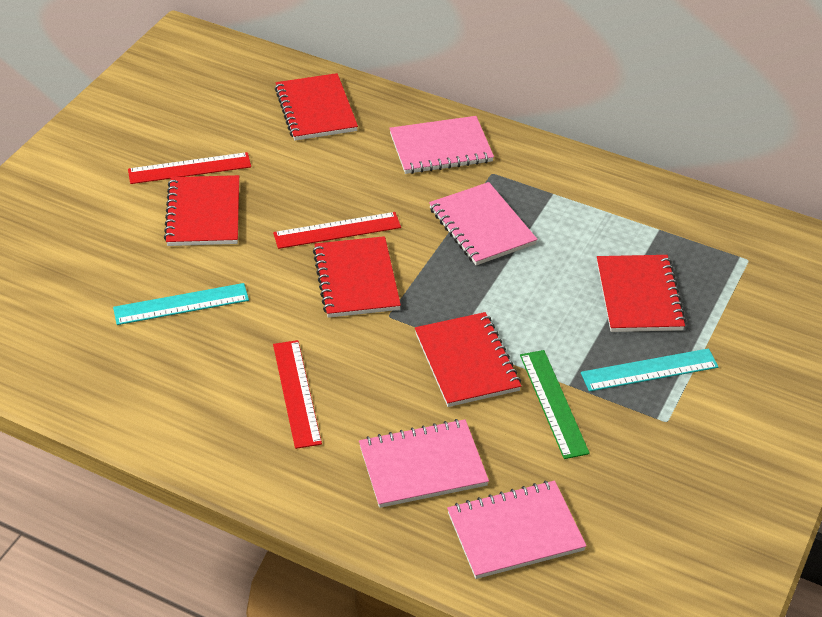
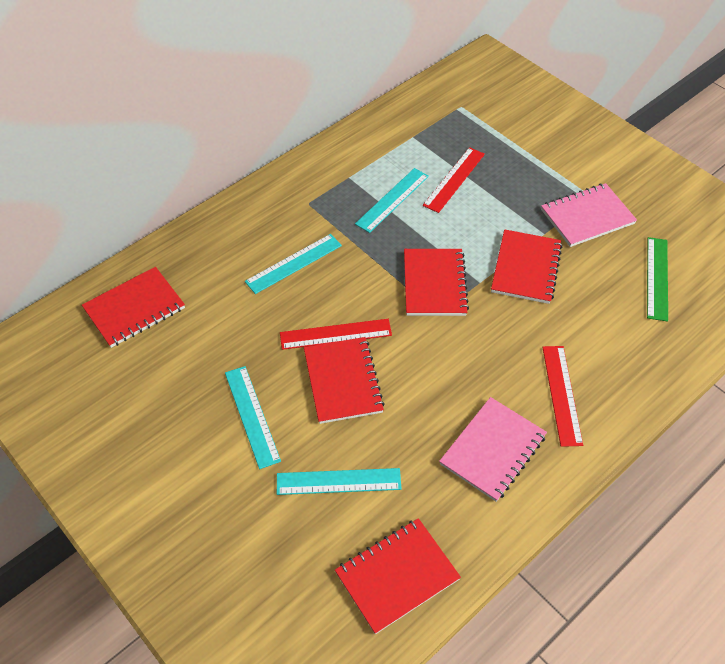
pink notebook: 4 -> 2
turquoise ruler: 2 -> 4

